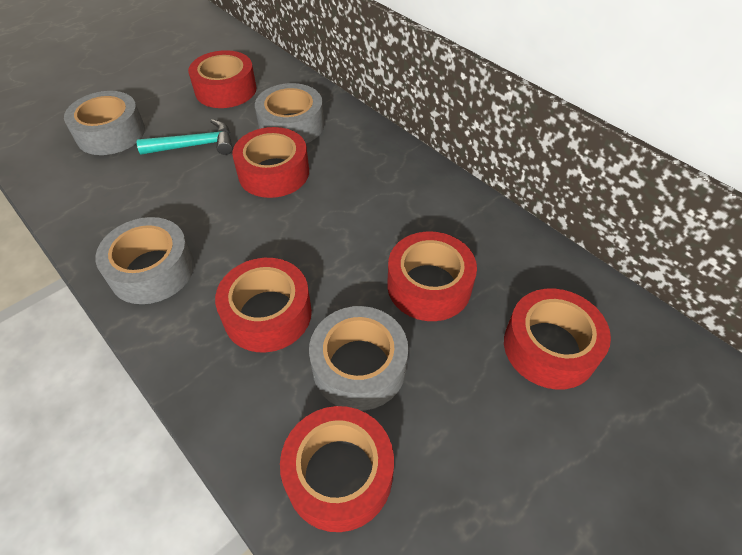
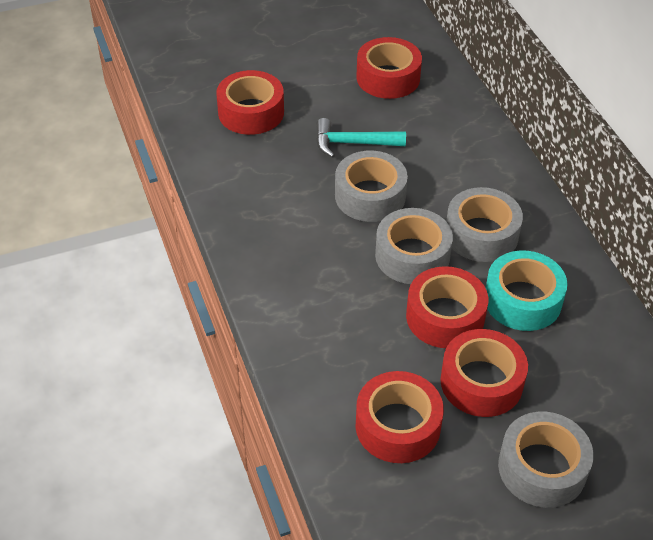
red tape: 6 -> 5
turquoise tape: 0 -> 1

